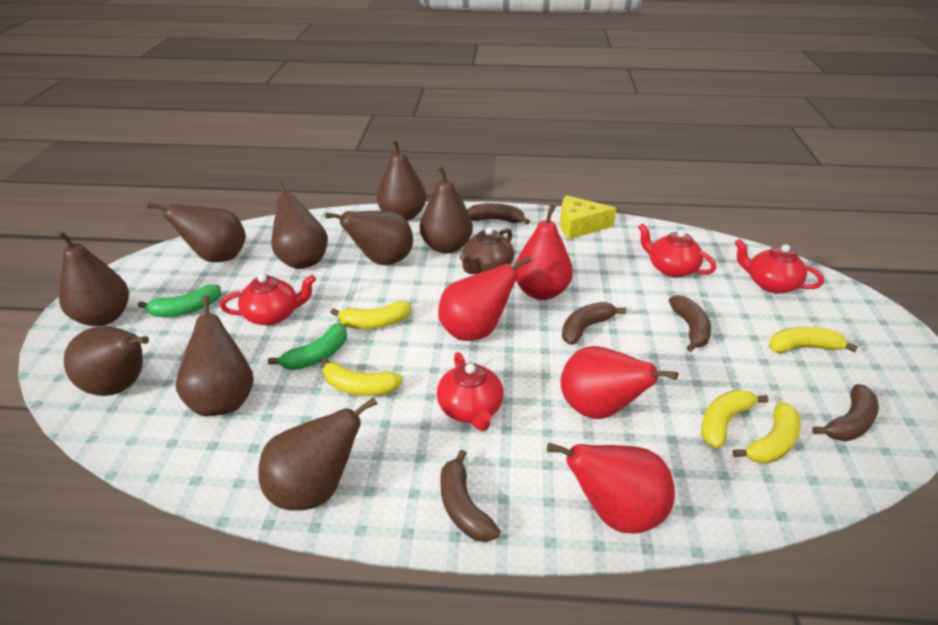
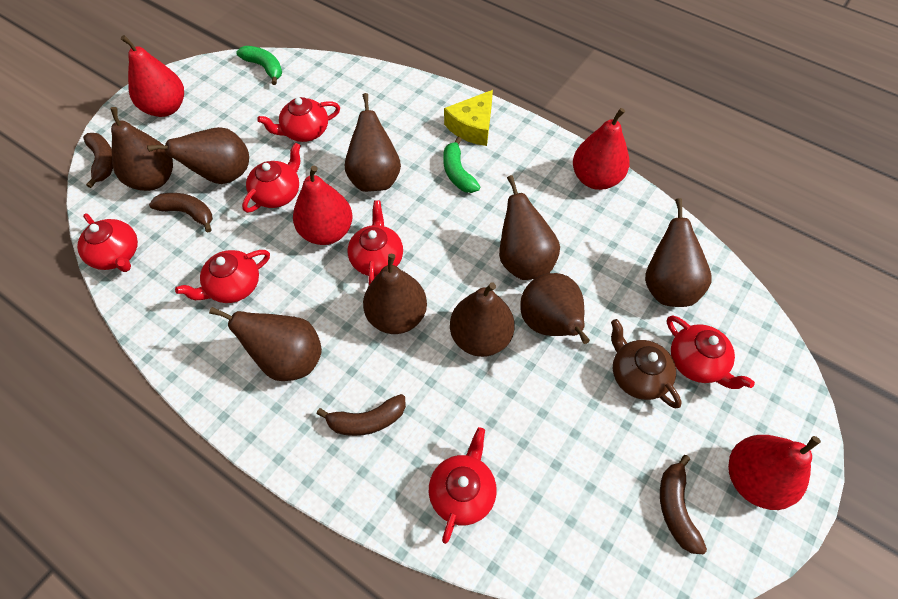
brown banana: 5 -> 4
red teapot: 4 -> 7
yellow banana: 5 -> 0

